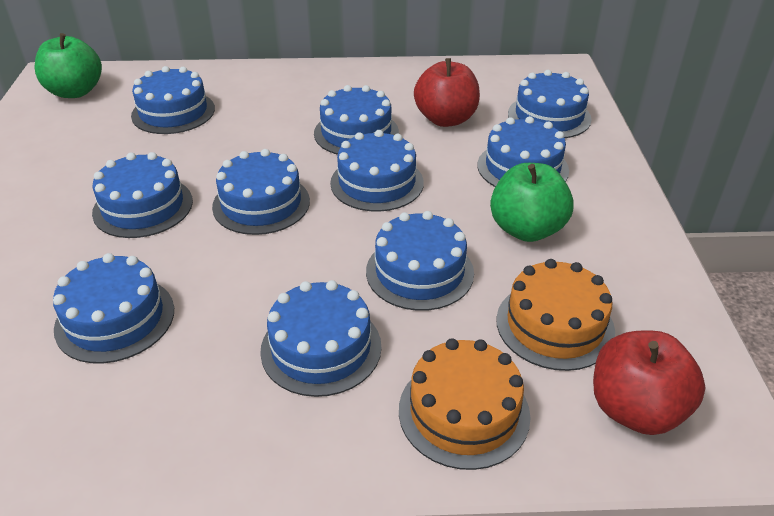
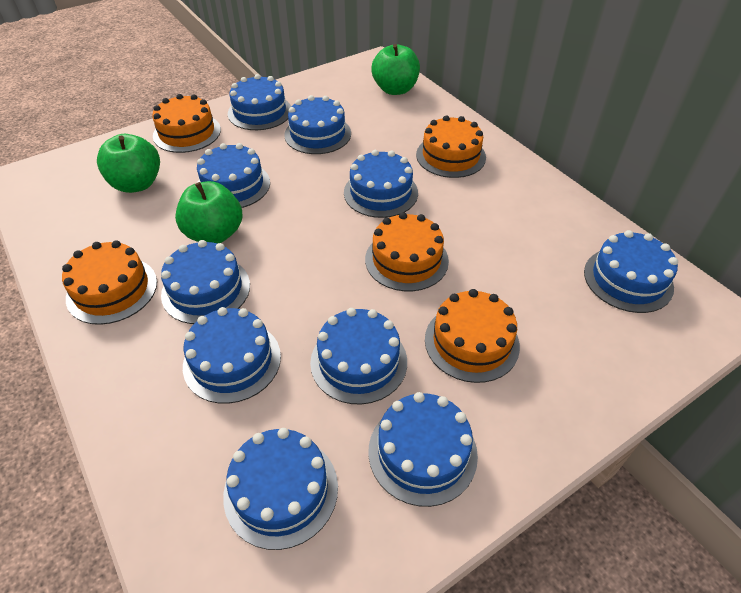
green apple: 2 -> 3
orange cake: 2 -> 5
red apple: 2 -> 0

